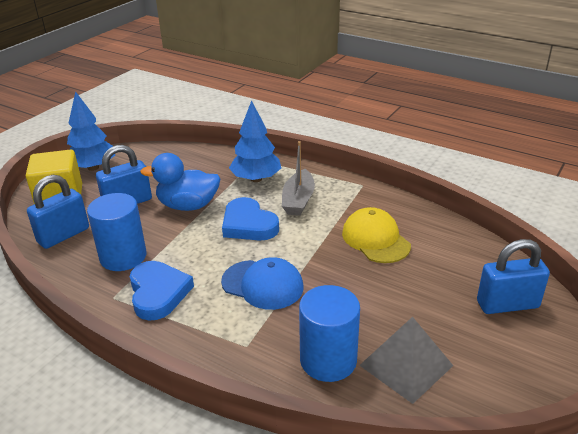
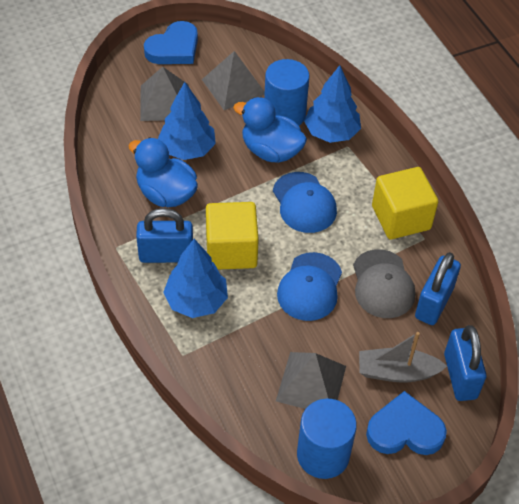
blue cap: 1 -> 2
blue duck: 1 -> 2
blue tree: 2 -> 3
grey cap: 0 -> 1
grey pyramid: 1 -> 3
yellow cap: 1 -> 0
yellow cube: 1 -> 2

